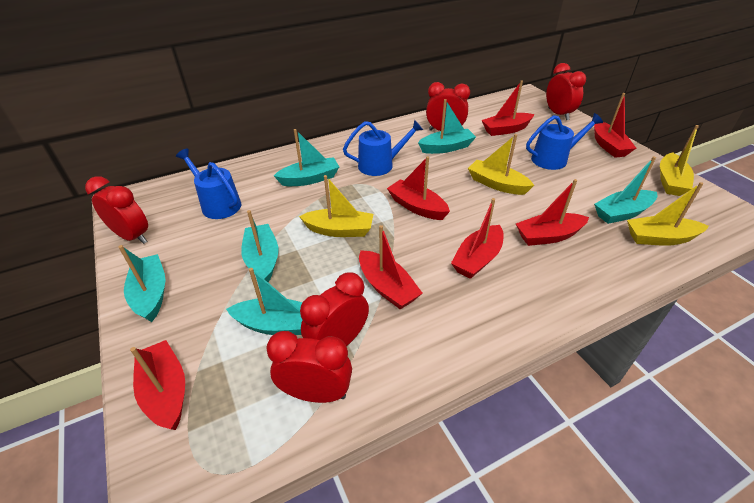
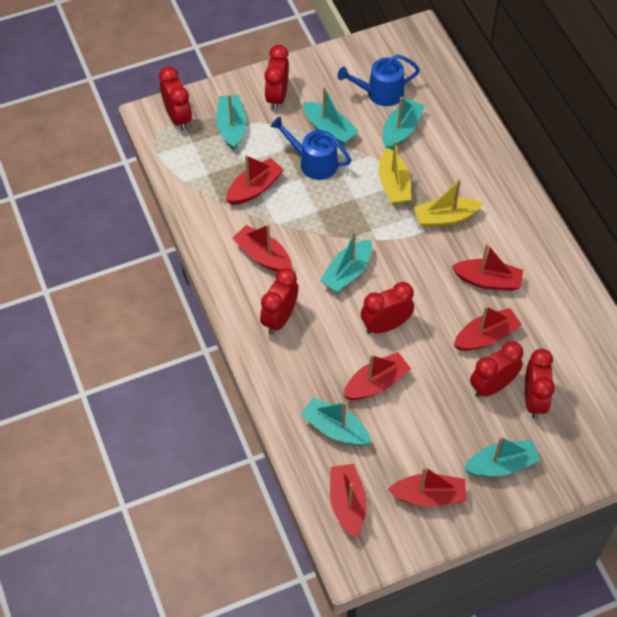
blue watering can: 3 -> 2
red clock: 5 -> 6
yellow boat: 4 -> 2

